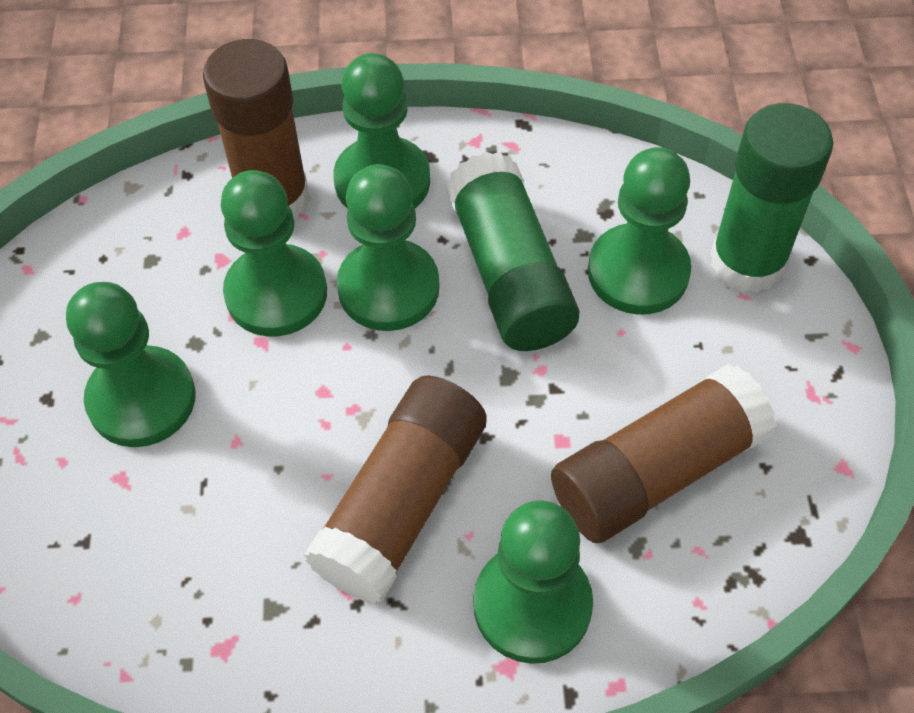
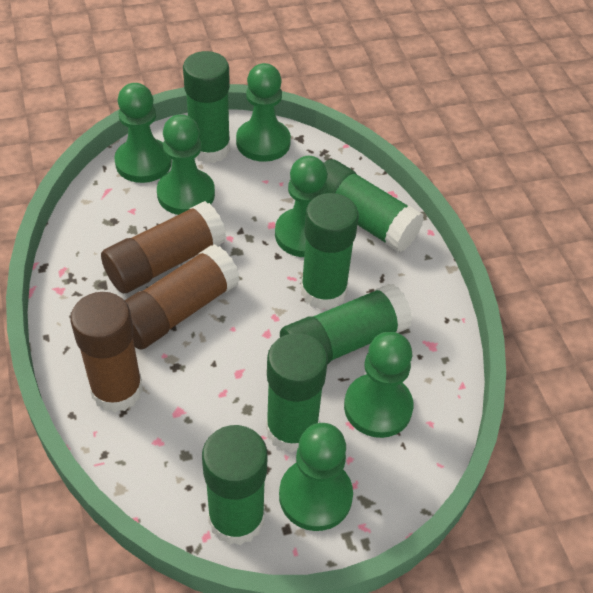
green glue stick: 2 -> 6

